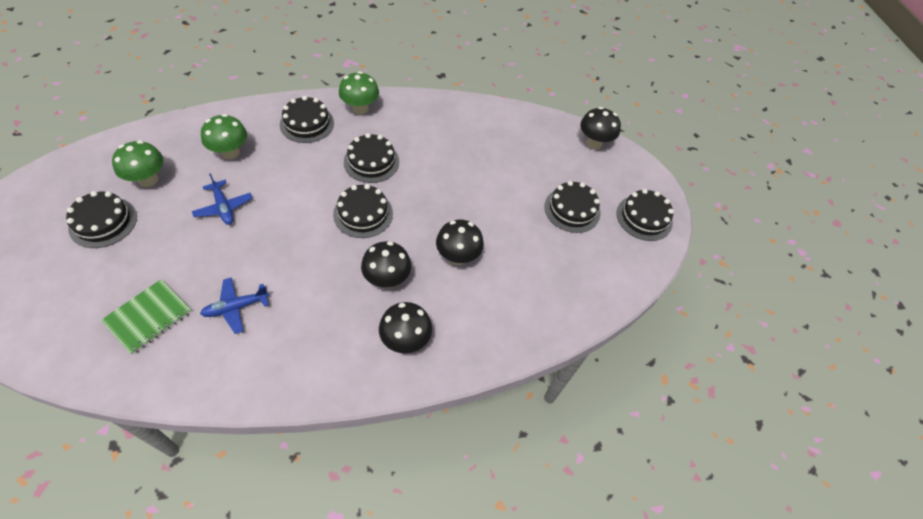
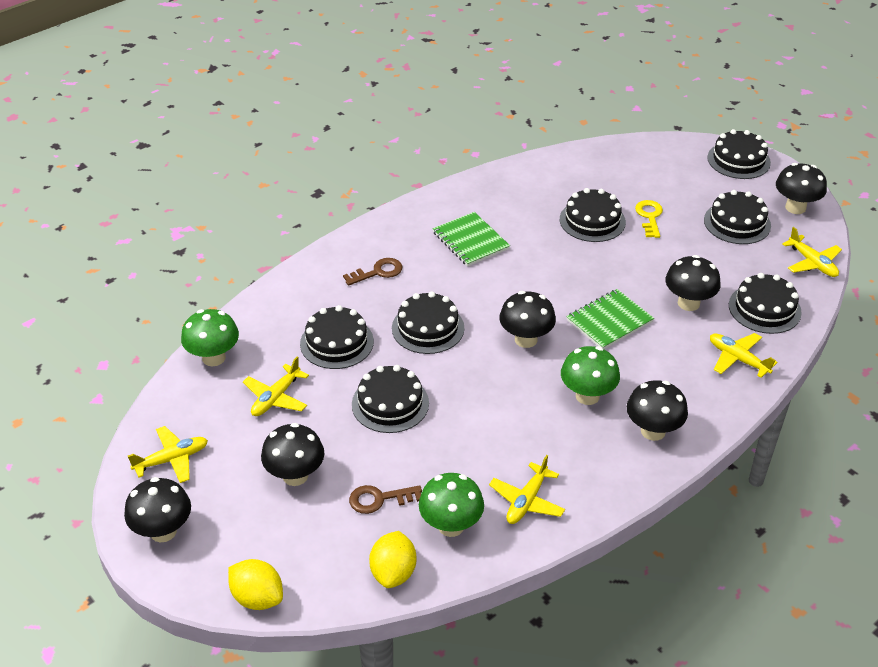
black cake: 6 -> 7
black mushroom: 4 -> 6
blue plane: 2 -> 0
brown key: 0 -> 2
green notebook: 1 -> 2
yellow key: 0 -> 1
yellow lemon: 0 -> 2
yellow plane: 0 -> 5

